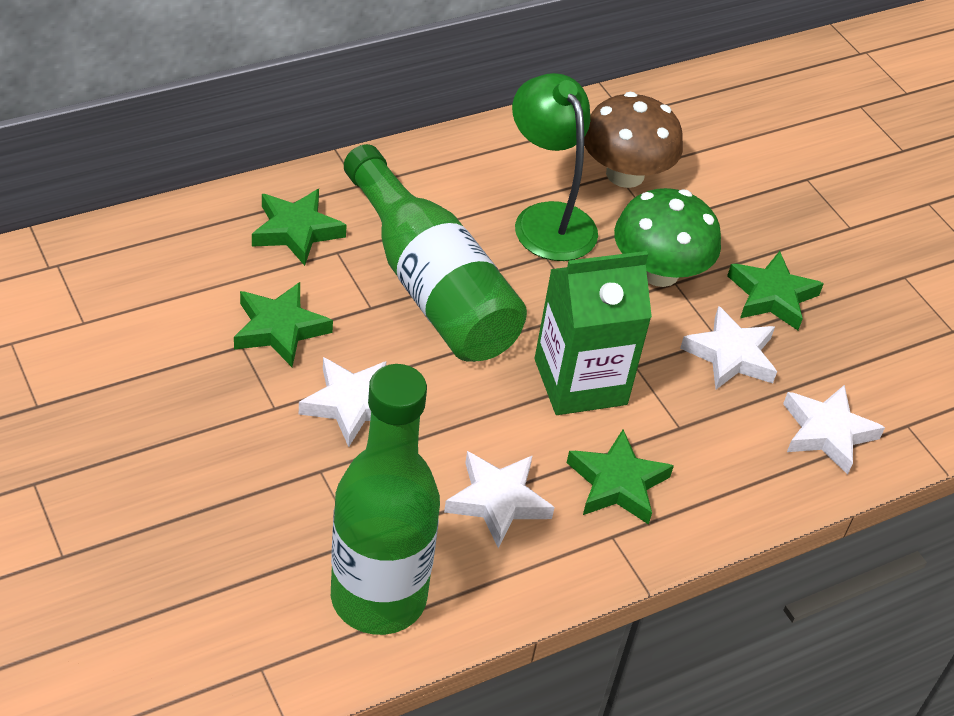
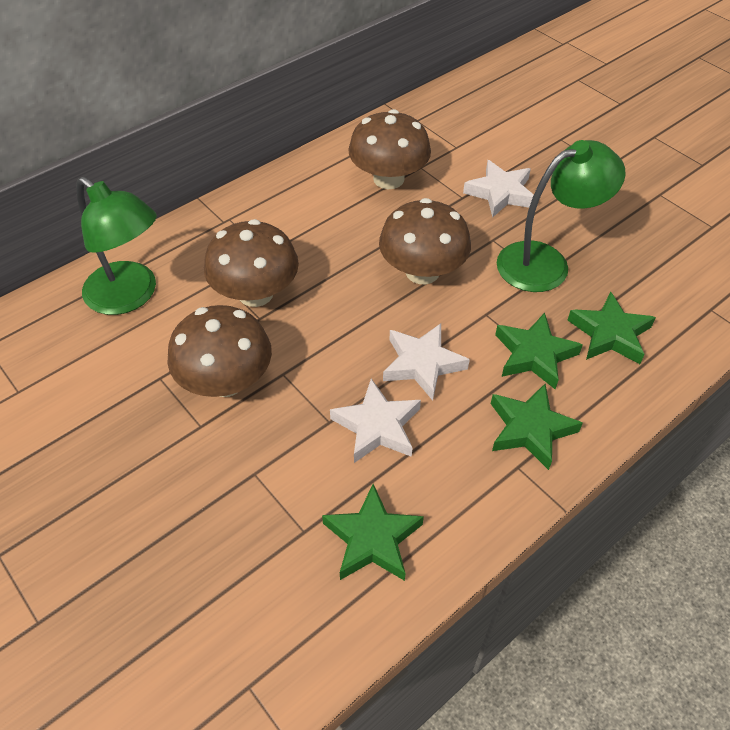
brown mushroom: 1 -> 4
green bottle: 2 -> 0
green carton: 1 -> 0
green lamp: 1 -> 2
green mushroom: 1 -> 0
white star: 4 -> 3

